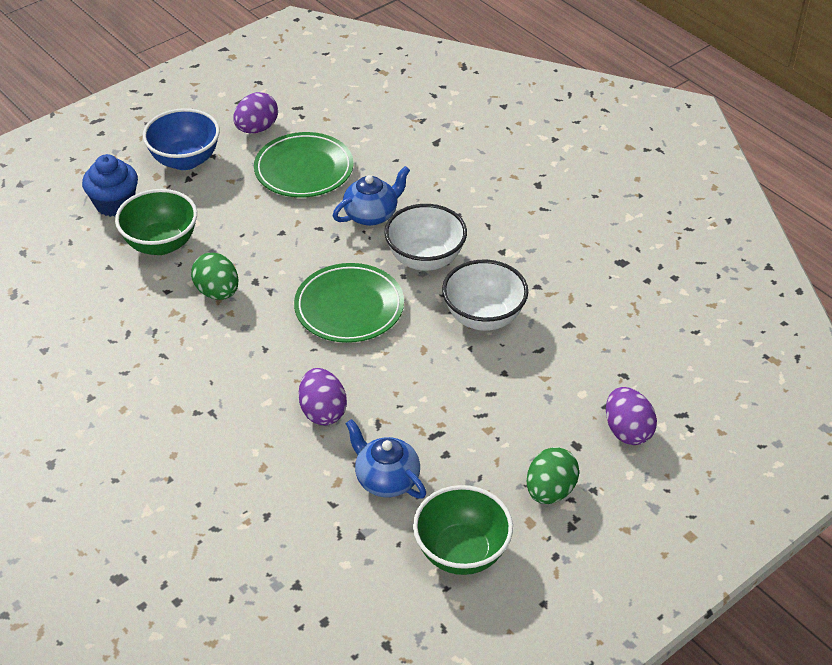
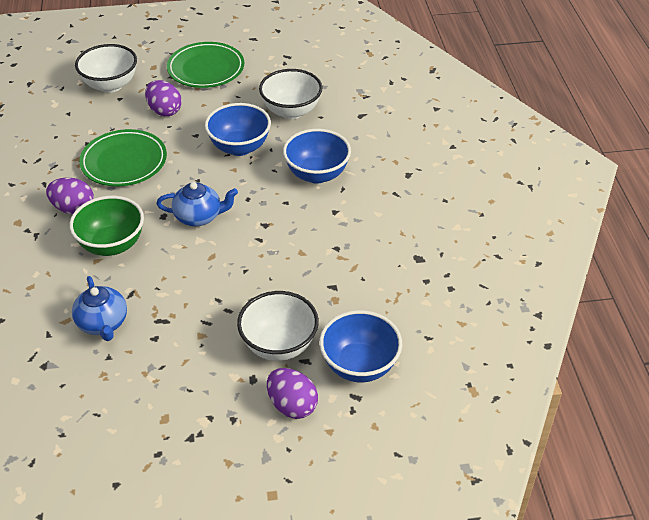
blue bowl: 1 -> 3
blue cupcake: 1 -> 0
green bowl: 2 -> 1
green egg: 2 -> 0
white bowl: 2 -> 3

